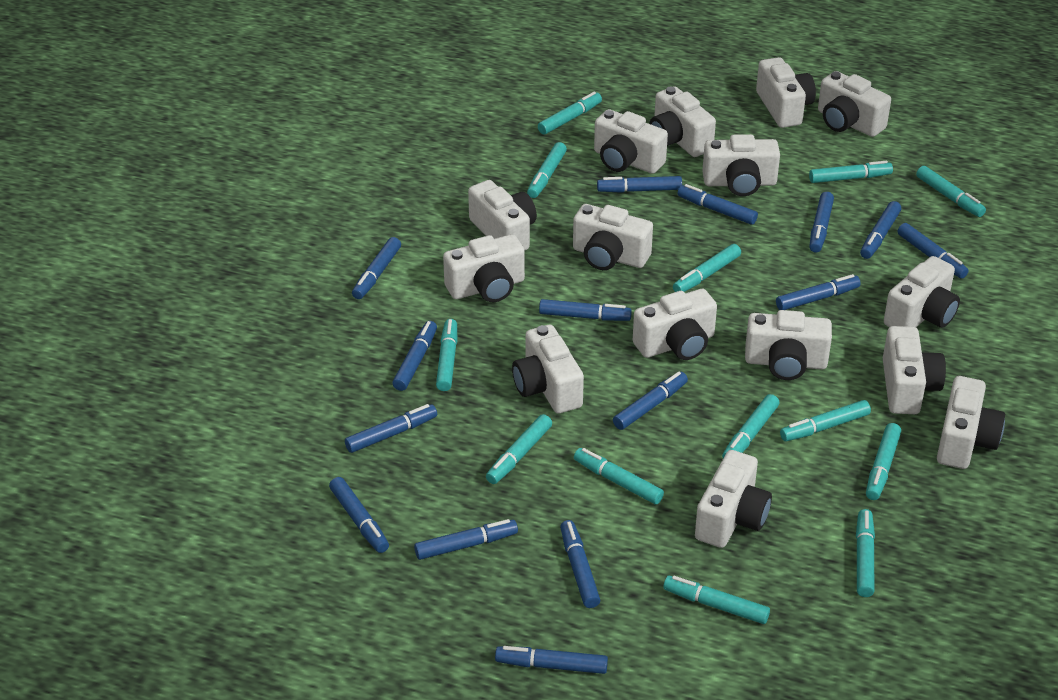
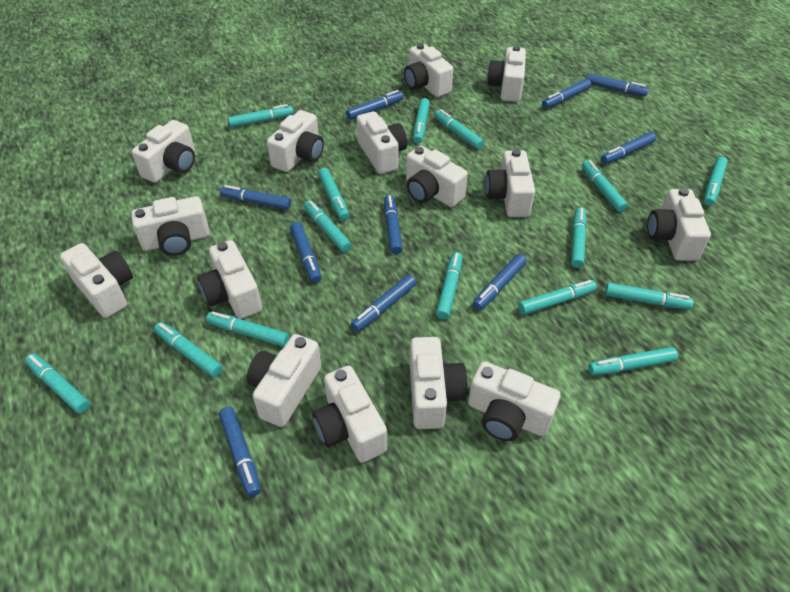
blue marker: 15 -> 10
turquoise marker: 13 -> 15

